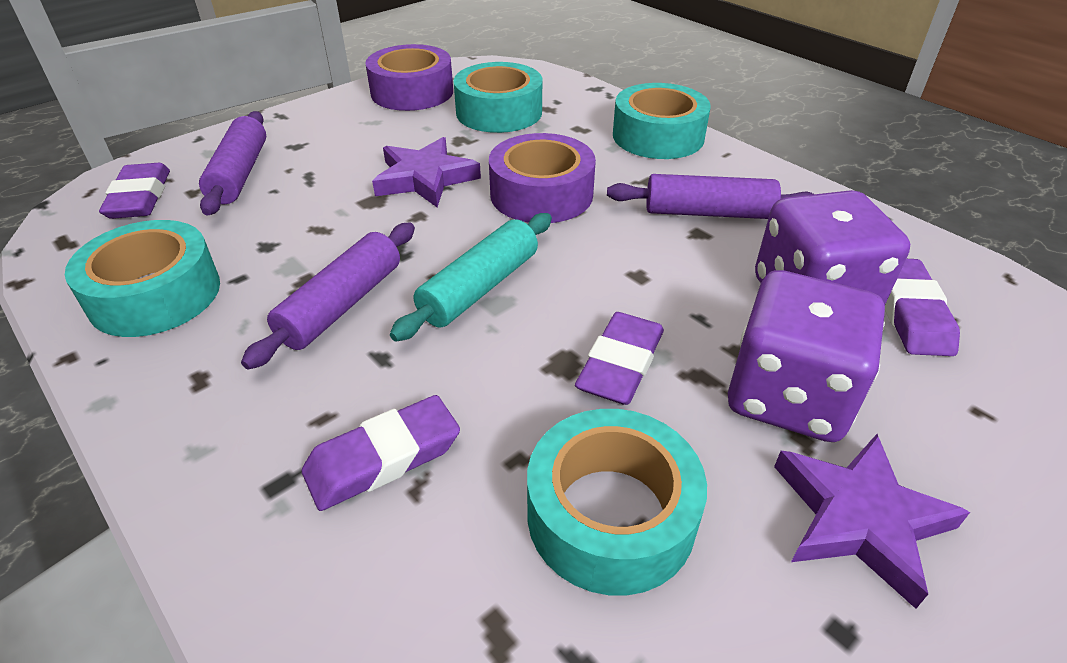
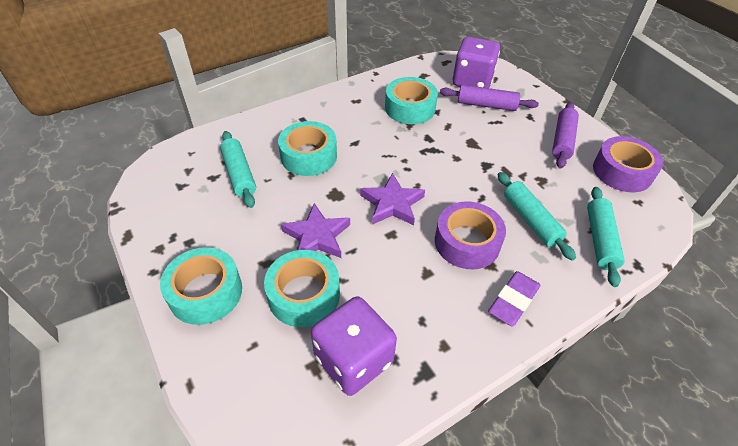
purple eraser: 4 -> 1
purple rolling pin: 3 -> 2
turquoise rolling pin: 1 -> 3

